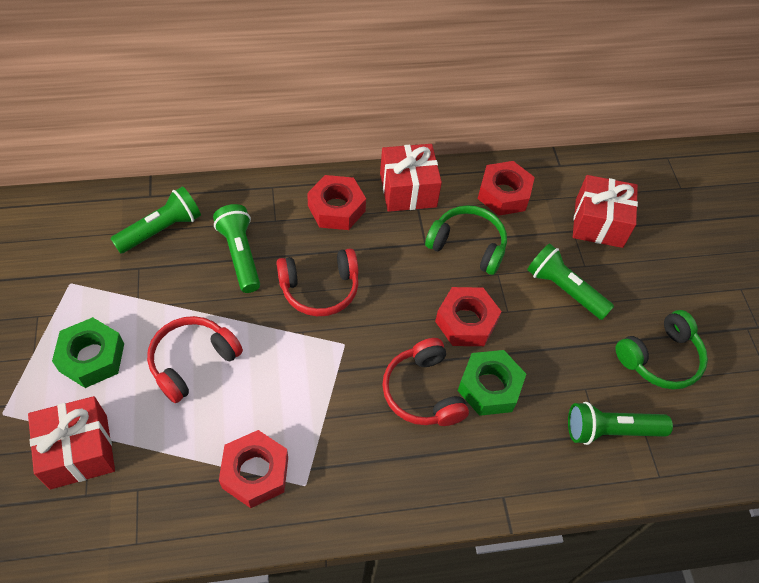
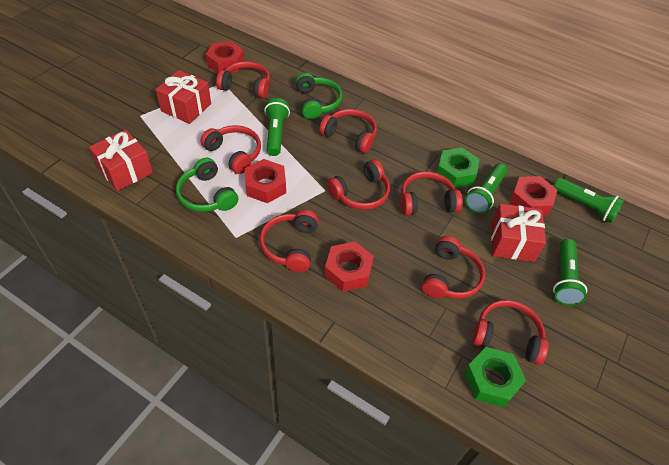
red headphones: 3 -> 8

